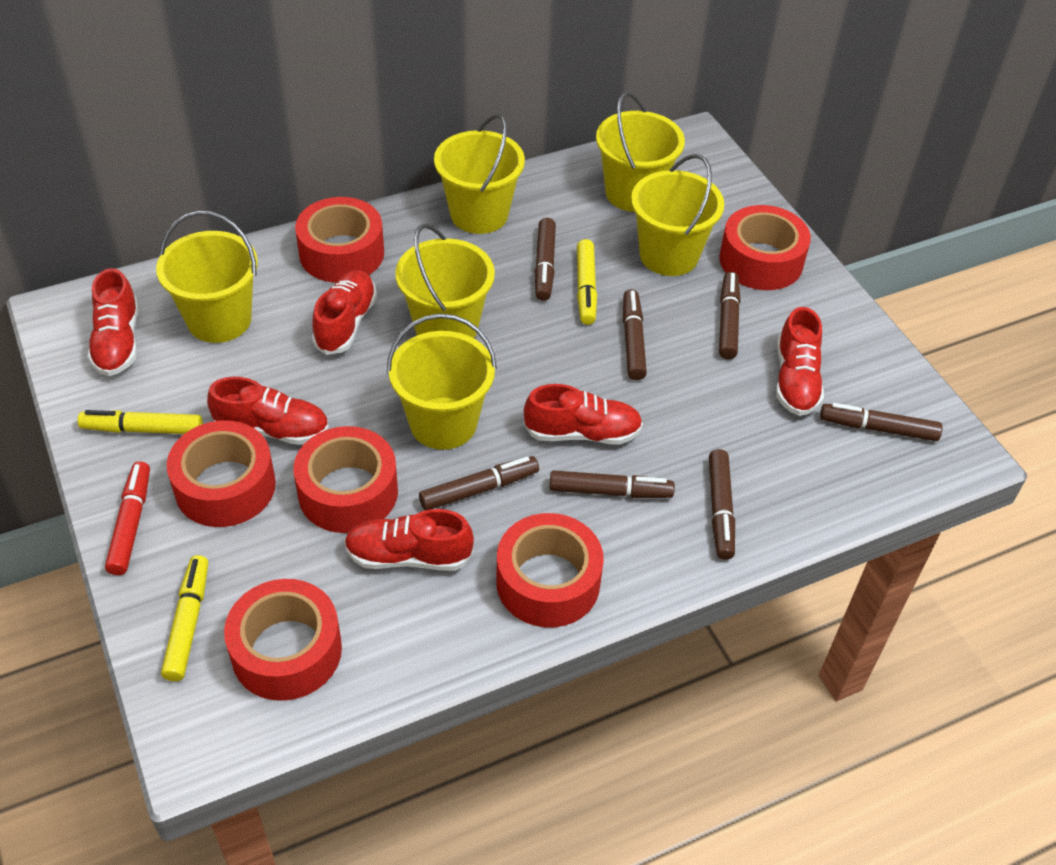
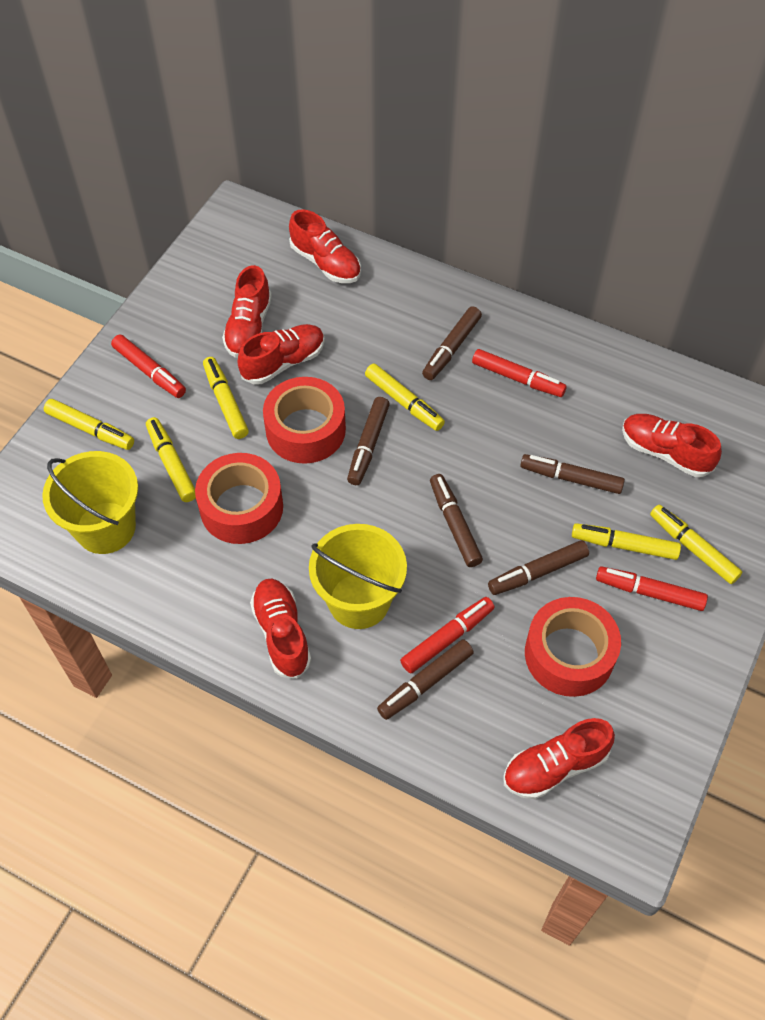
brown marker: 7 -> 6
red marker: 1 -> 4
red tape: 6 -> 3
yellow bucket: 6 -> 2
yellow marker: 3 -> 6

